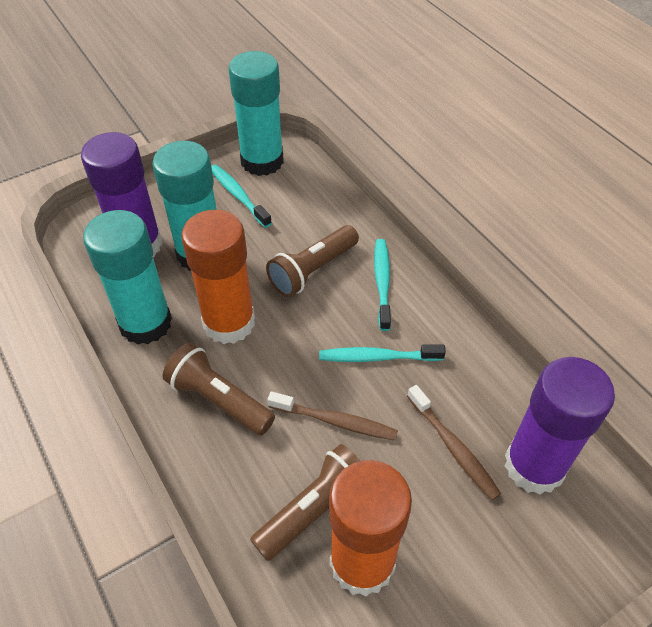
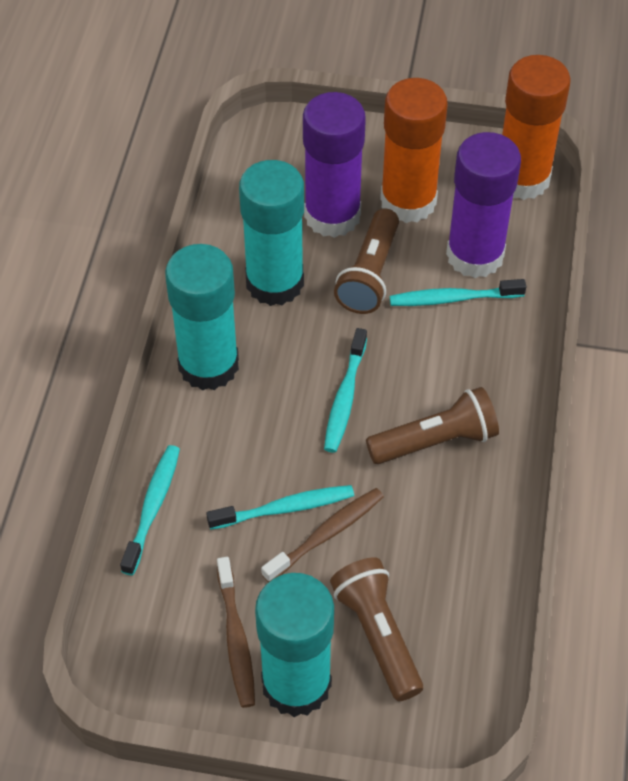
turquoise toothbrush: 3 -> 4

